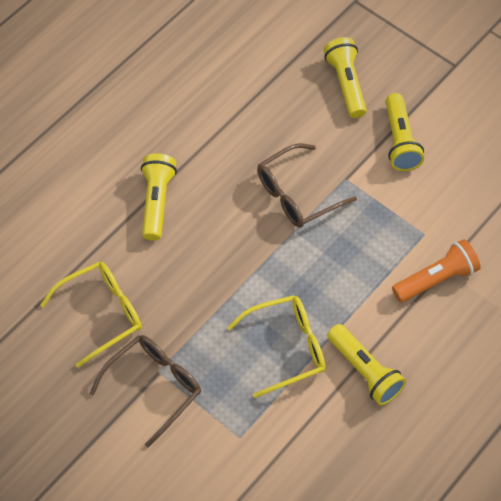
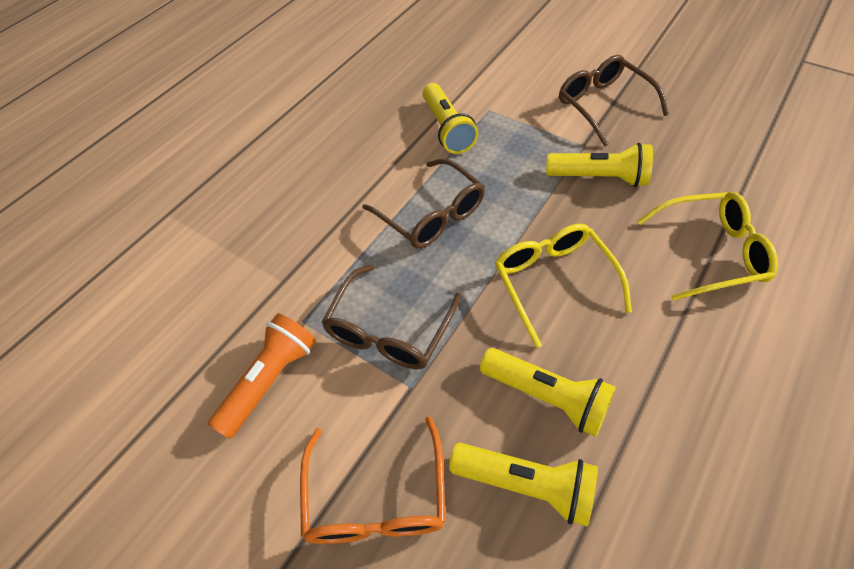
brown glasses: 2 -> 3
orange glasses: 0 -> 1

